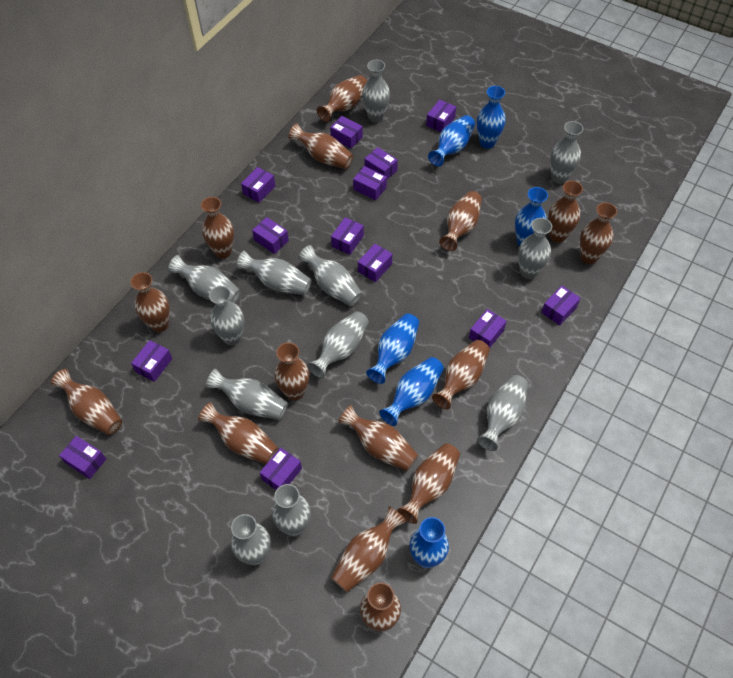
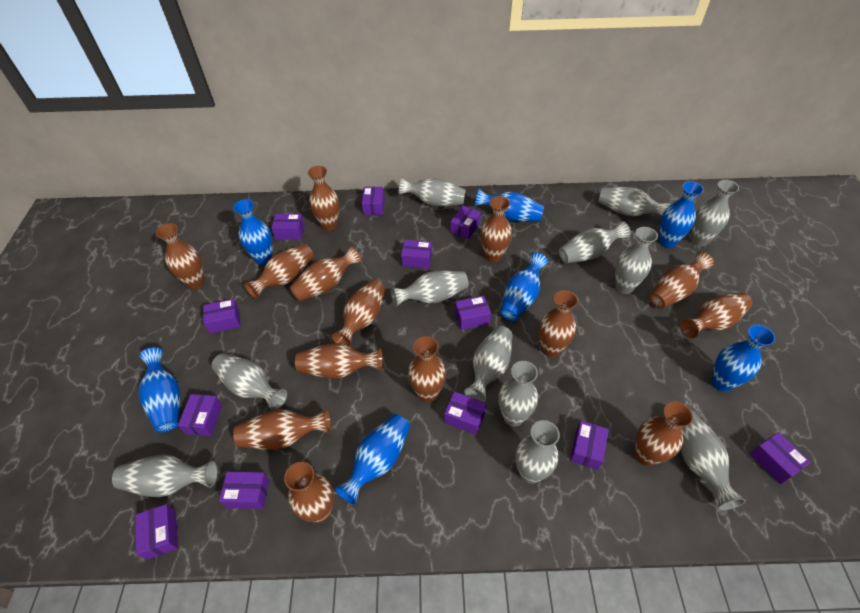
blue vase: 6 -> 7
brown vase: 15 -> 14
purple box: 13 -> 12

